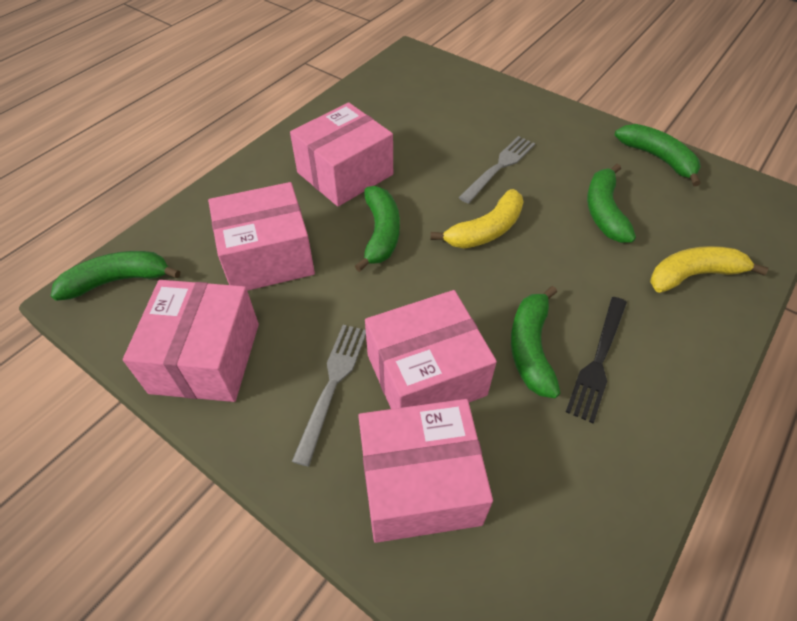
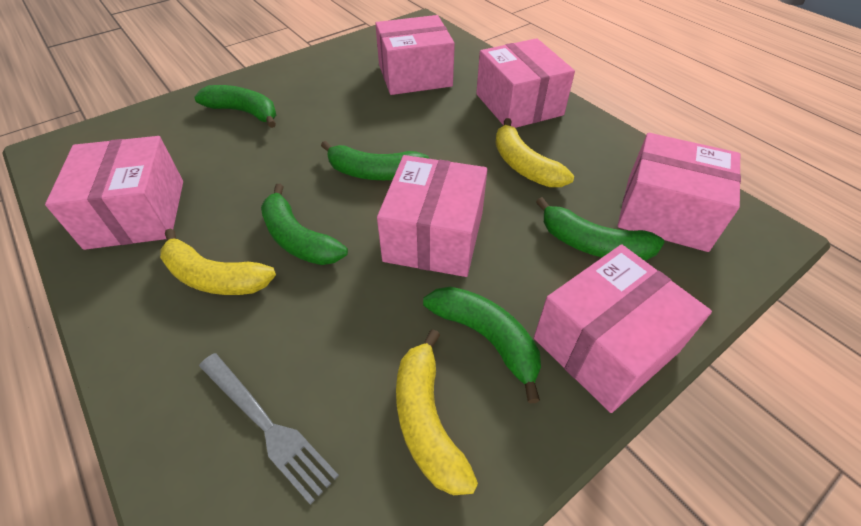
black fork: 1 -> 0
grey fork: 2 -> 1
pink box: 5 -> 6
yellow banana: 2 -> 3

